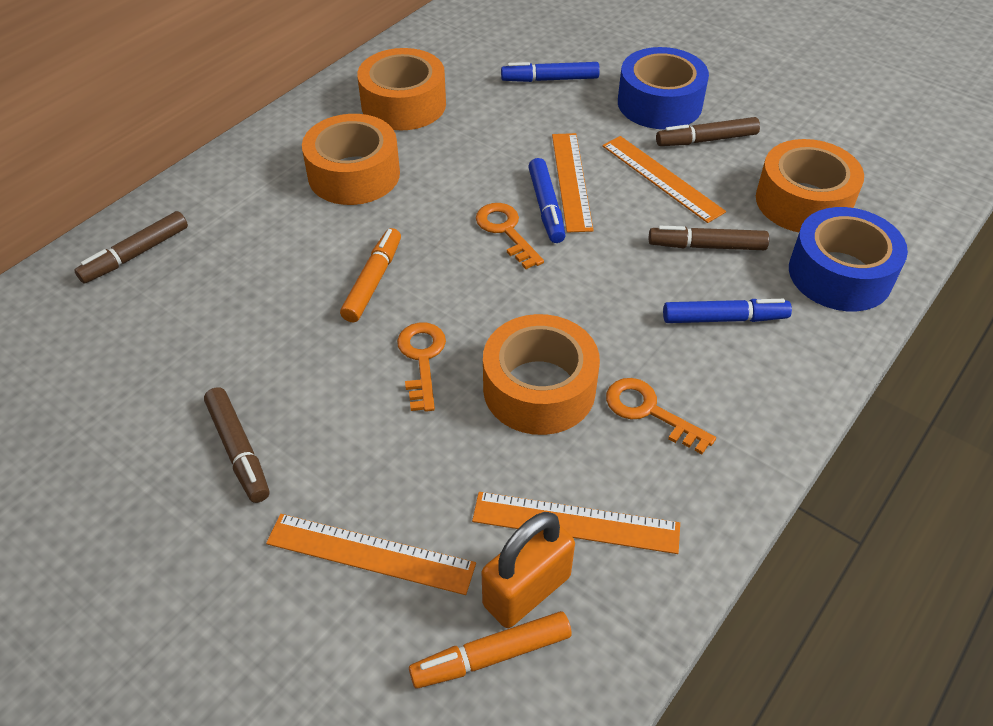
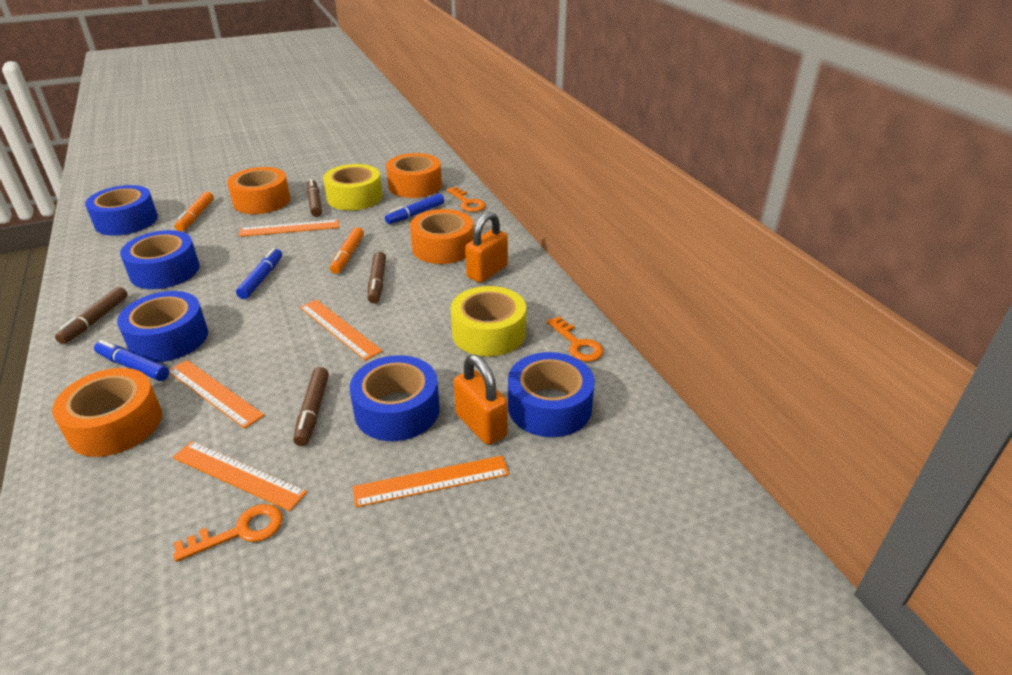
blue tape: 2 -> 5
orange padlock: 1 -> 2
orange ruler: 4 -> 5
yellow tape: 0 -> 2

